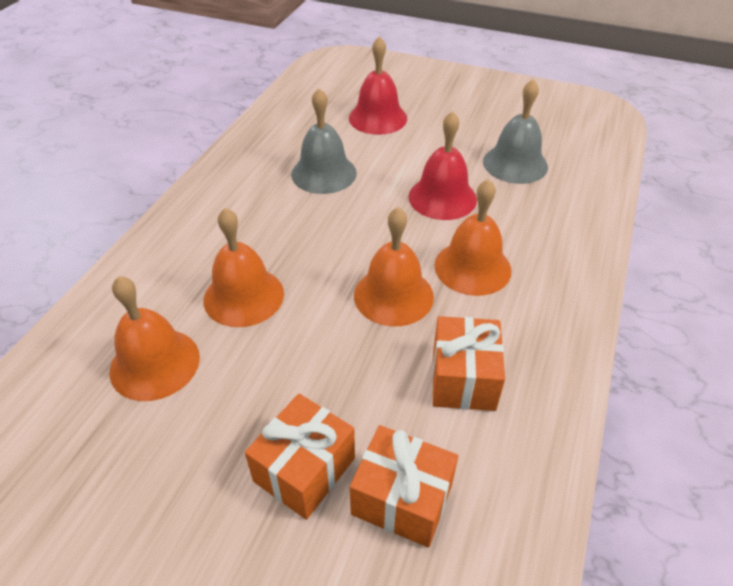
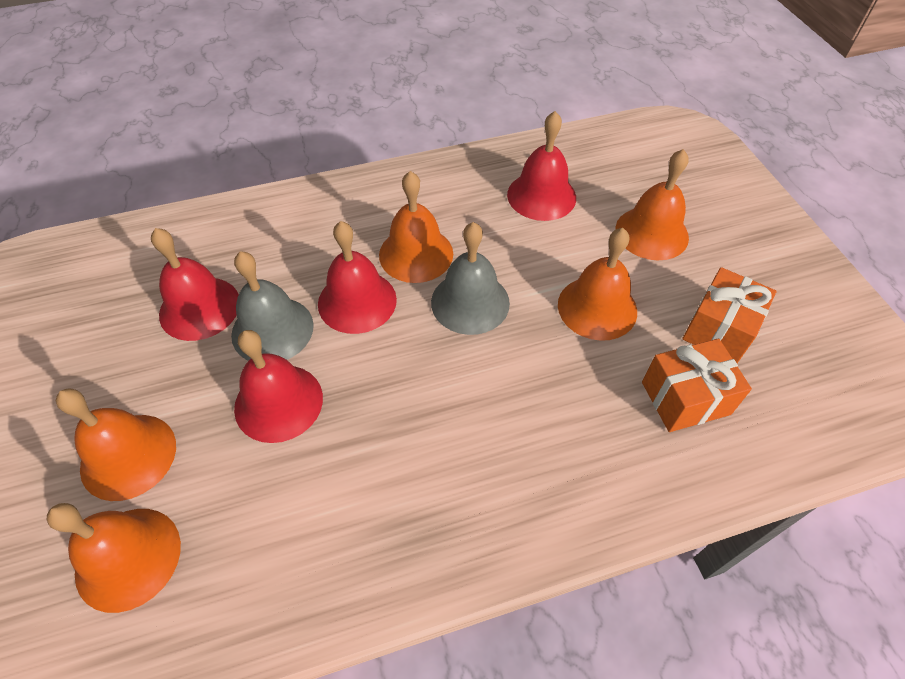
orange bell: 4 -> 5
orange gift: 3 -> 2
red bell: 2 -> 4

